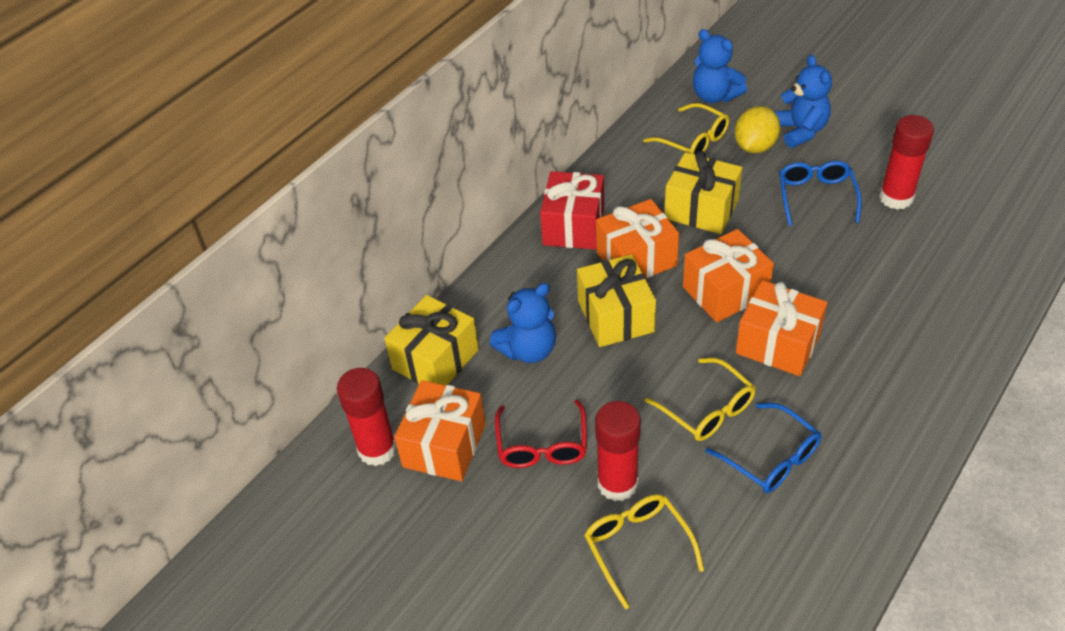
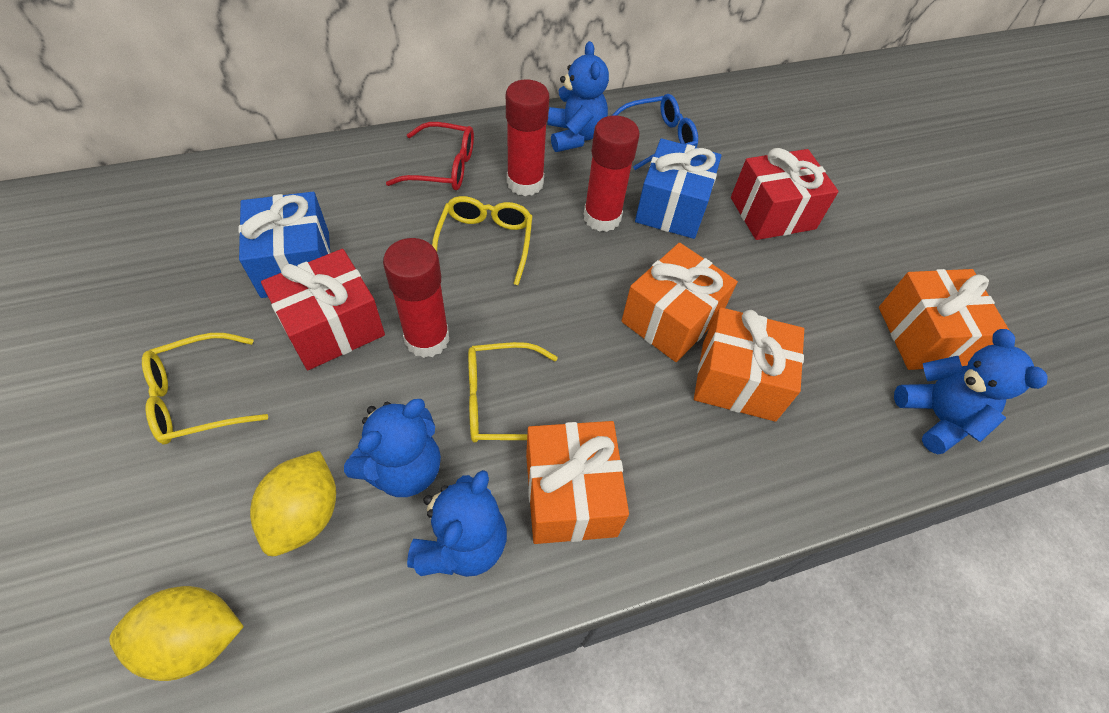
blue gift: 0 -> 2
blue glasses: 2 -> 1
blue teddy bear: 3 -> 4
red gift: 1 -> 2
yellow gift: 3 -> 0
yellow lemon: 1 -> 2

